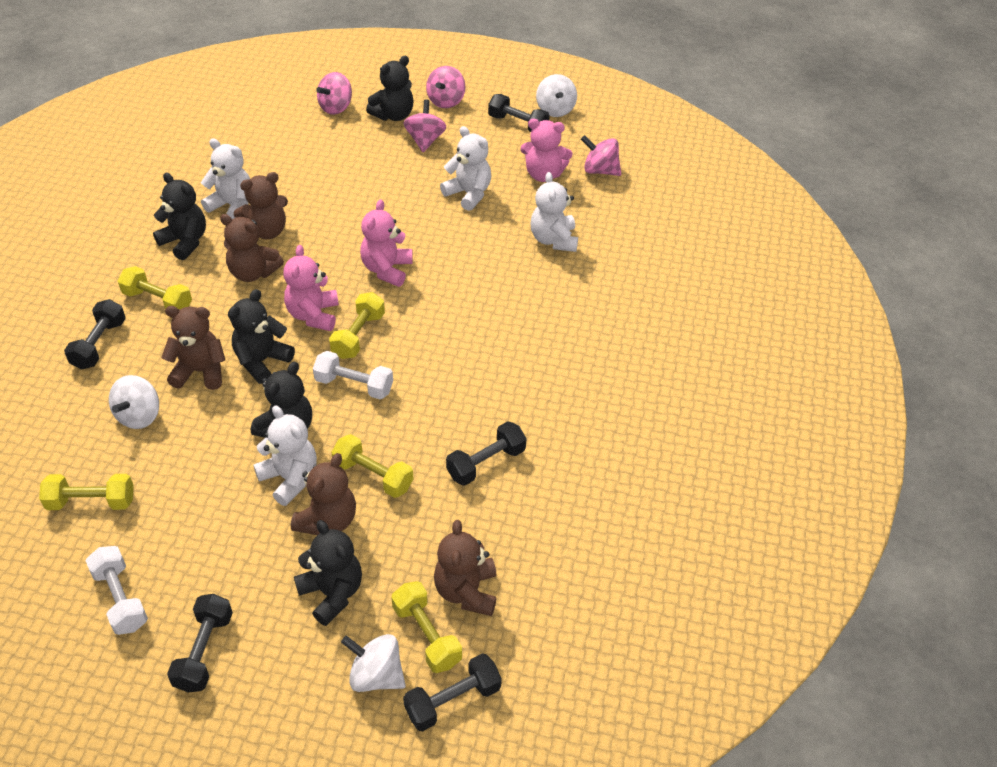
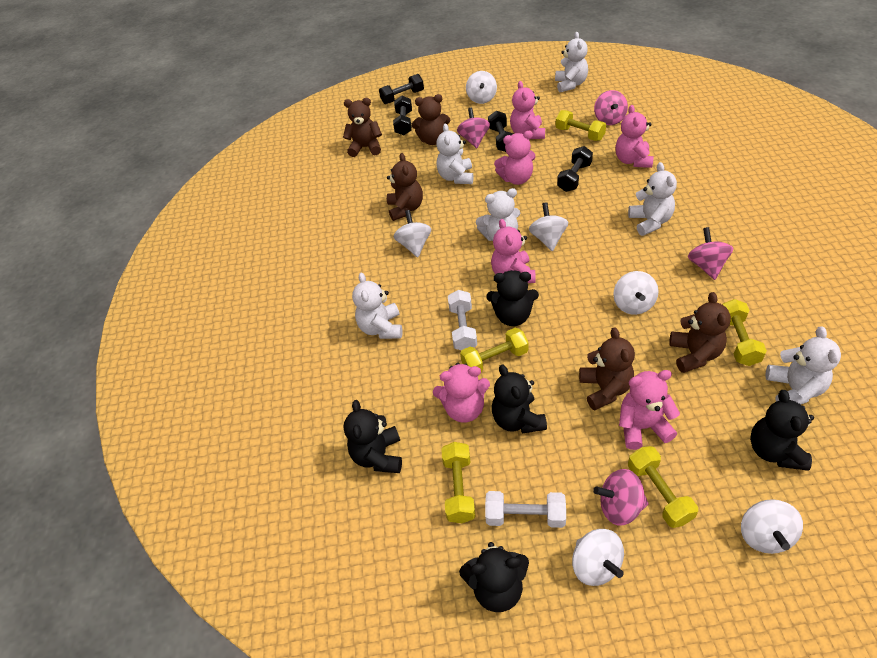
black dumbbell: 5 -> 4
pink teddy bear: 3 -> 6
white spinning top: 3 -> 6
white teddy bear: 4 -> 6

